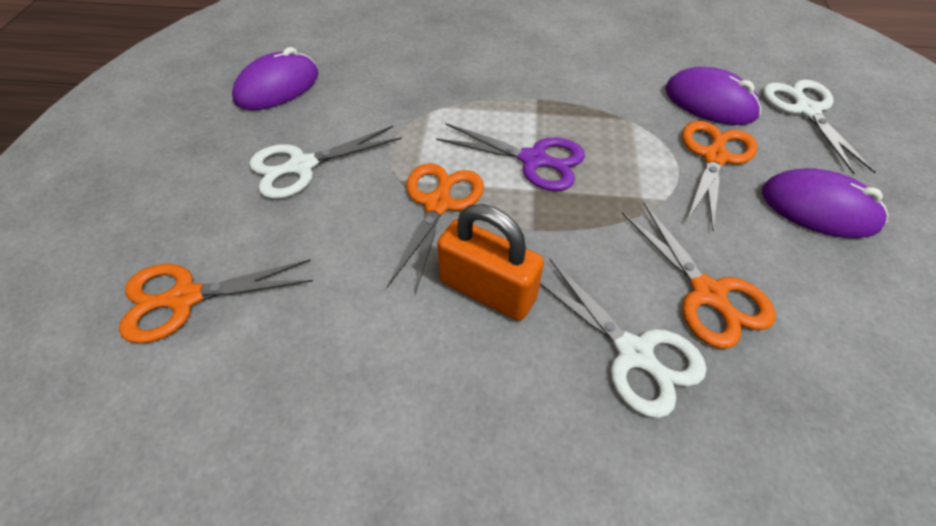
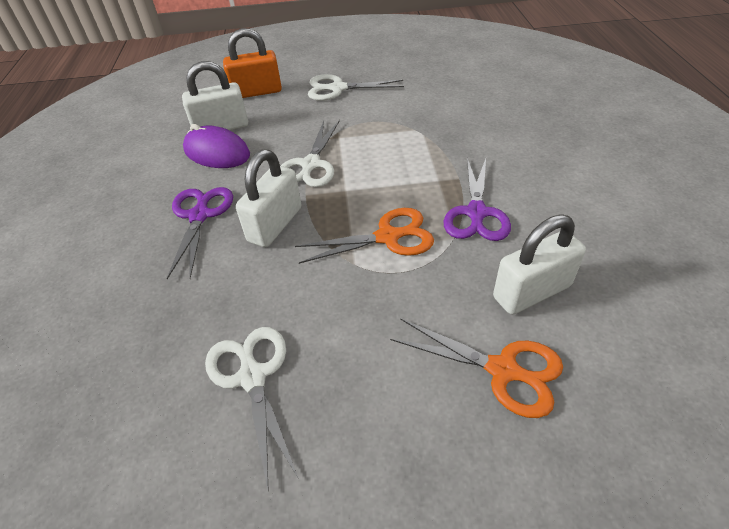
orange scissors: 4 -> 2
purple mouse: 3 -> 1
purple scissors: 1 -> 2
white padlock: 0 -> 3

